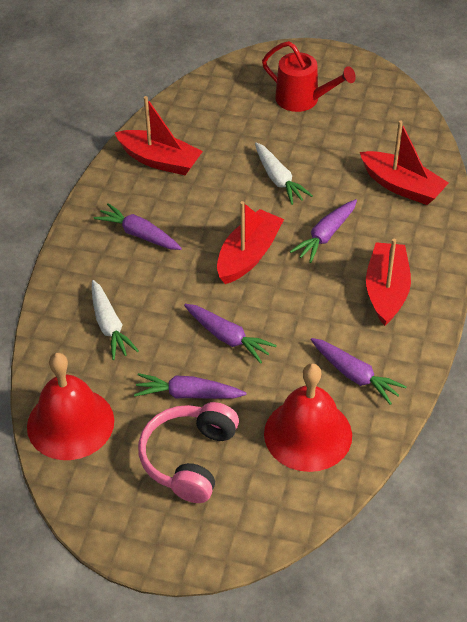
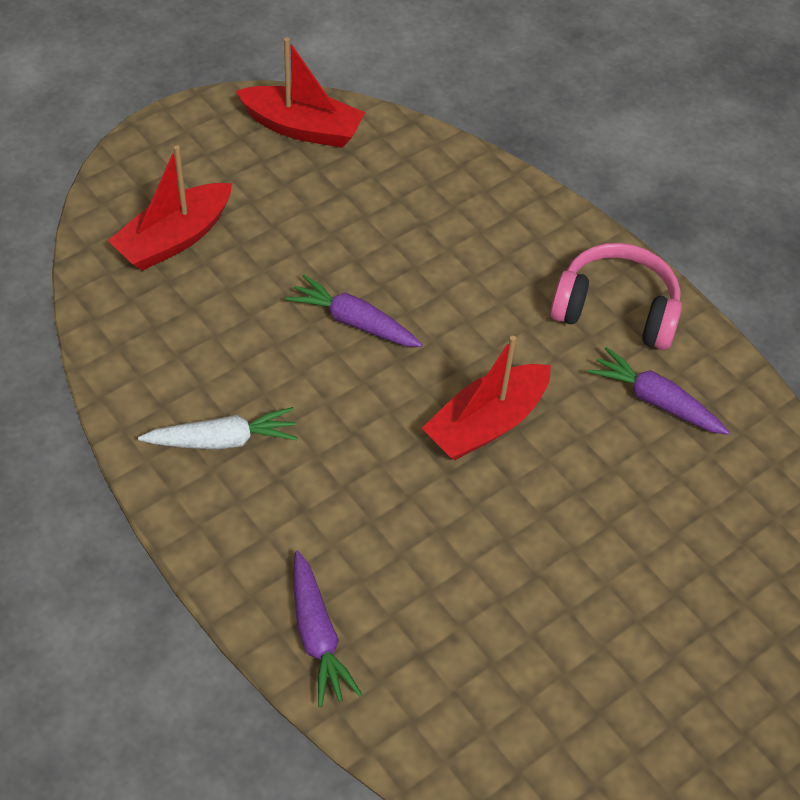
purple carrot: 5 -> 3
red bell: 2 -> 0
red boat: 4 -> 3
red watering can: 1 -> 0
white carrot: 2 -> 1

